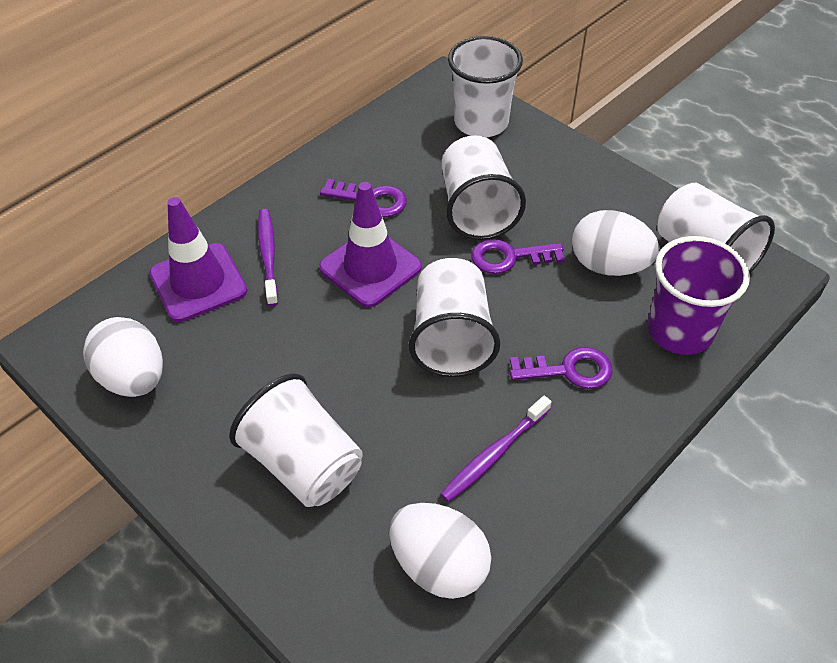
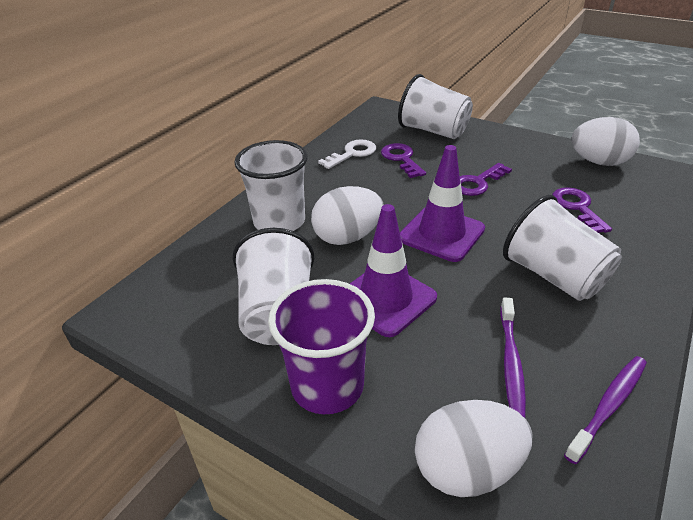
white cup: 5 -> 4
white key: 0 -> 1

